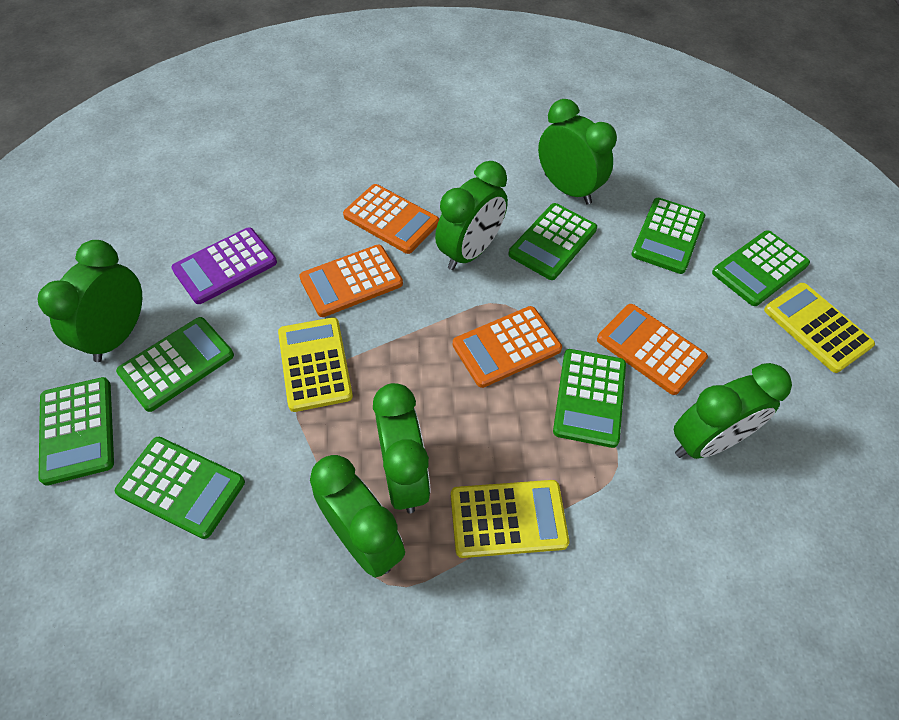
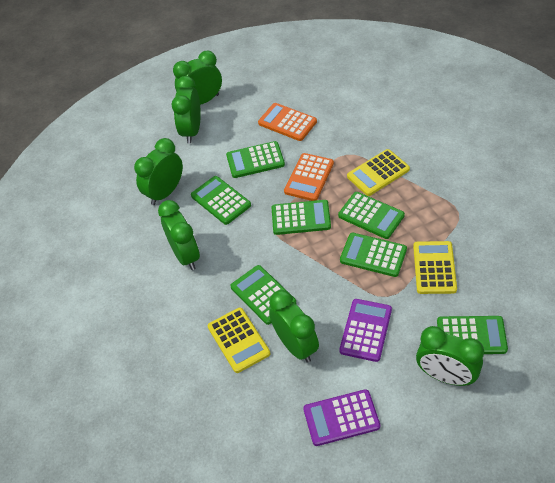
orange calculator: 4 -> 2
purple calculator: 1 -> 2

